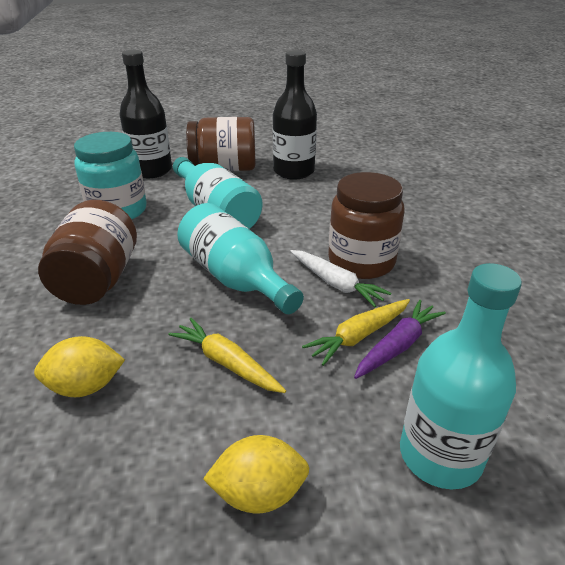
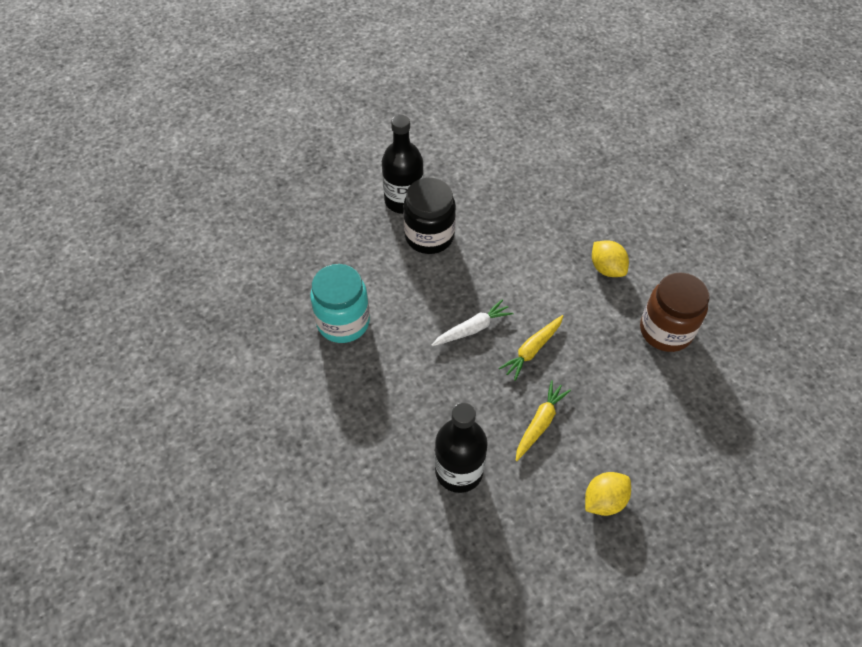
black jar: 0 -> 1
brown jar: 3 -> 1
purple carrot: 1 -> 0
turquoise bottle: 3 -> 0

